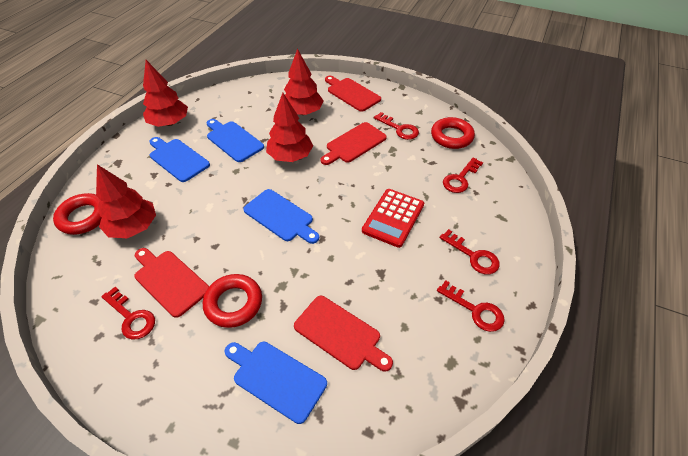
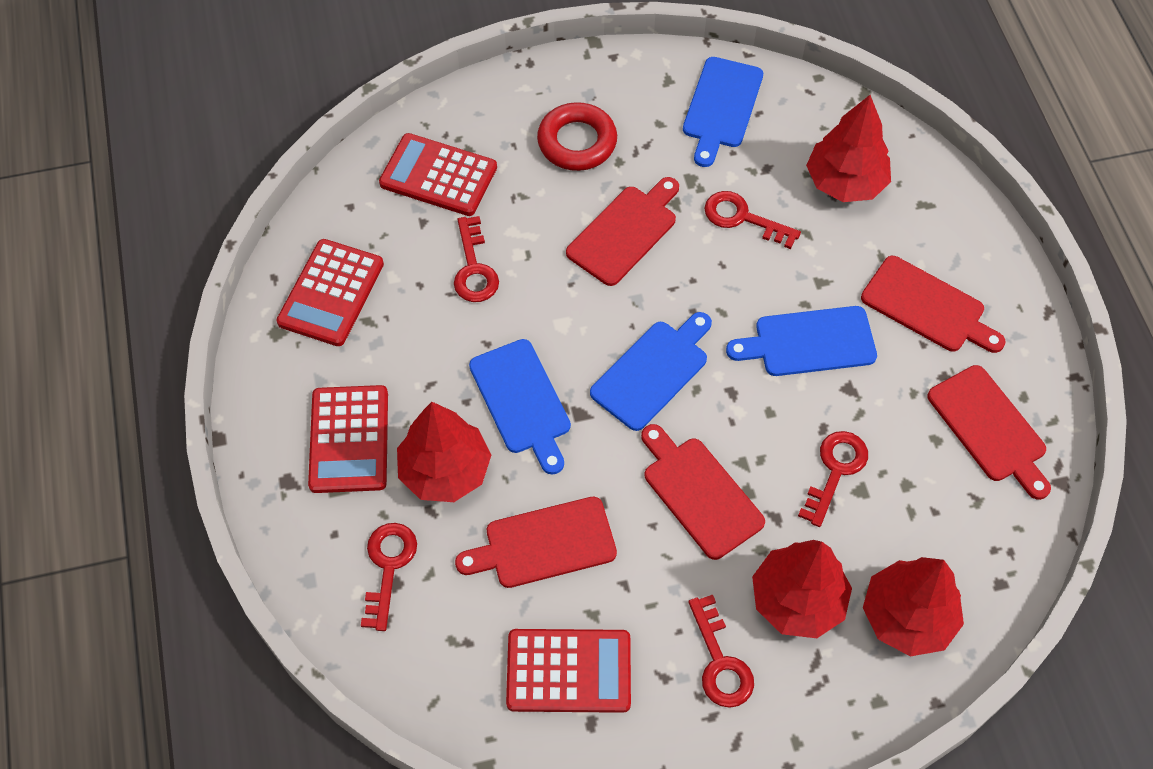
red calculator: 1 -> 4
red cutting board: 4 -> 5
red ring: 3 -> 1

